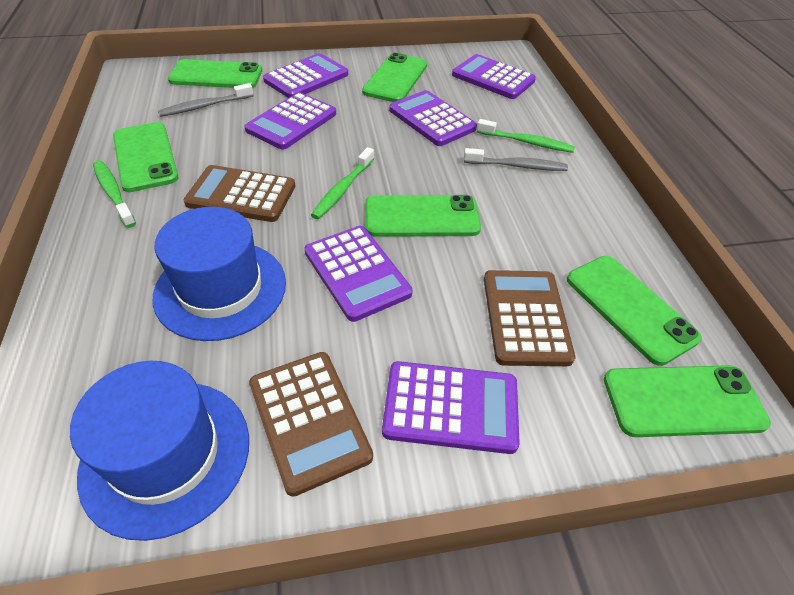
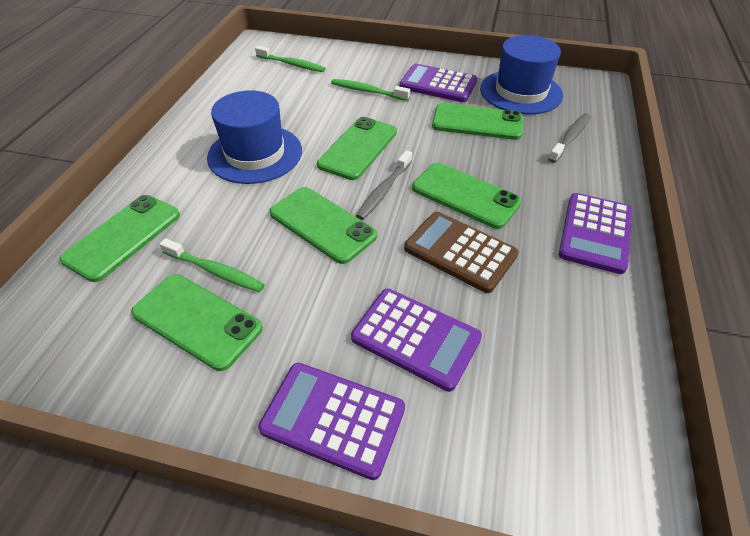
brown calculator: 3 -> 1
purple calculator: 6 -> 4

